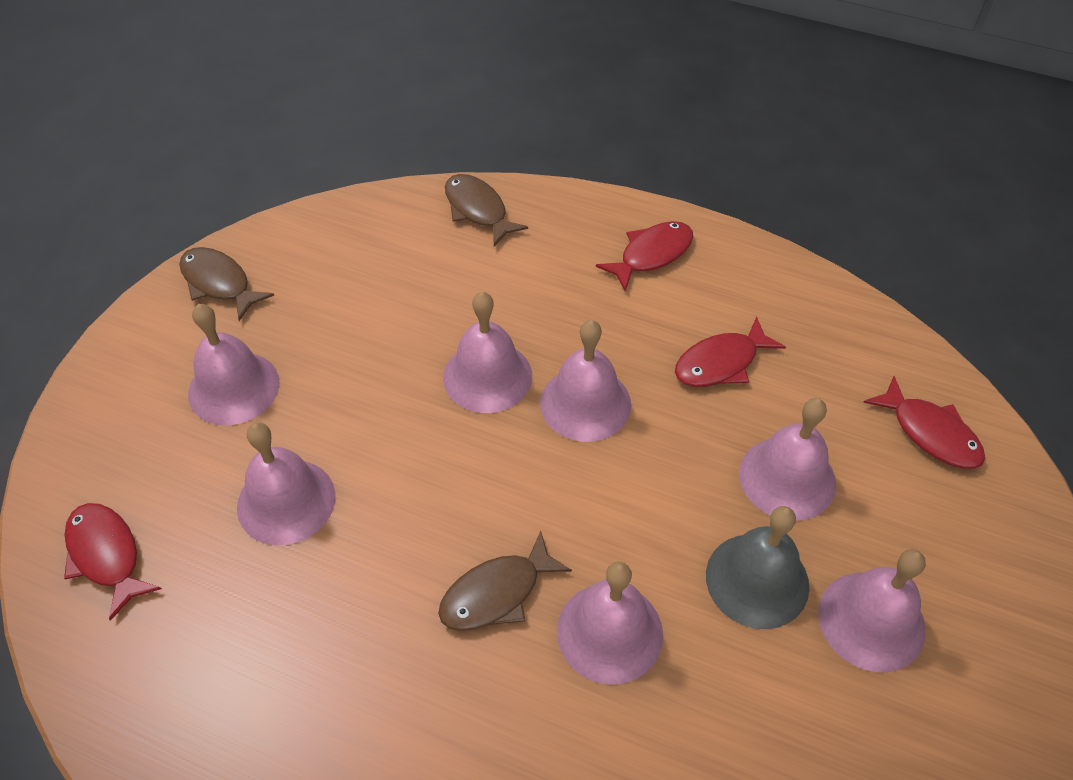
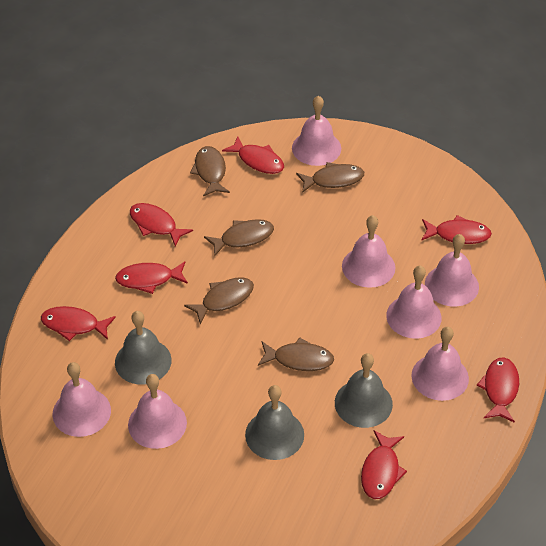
brown fish: 3 -> 5
grey bell: 1 -> 3
red fish: 4 -> 7

